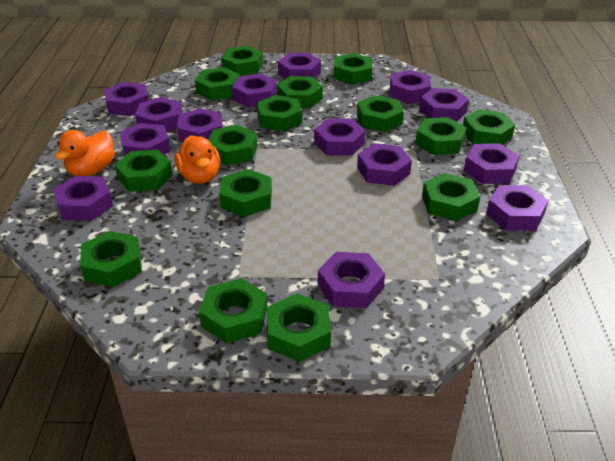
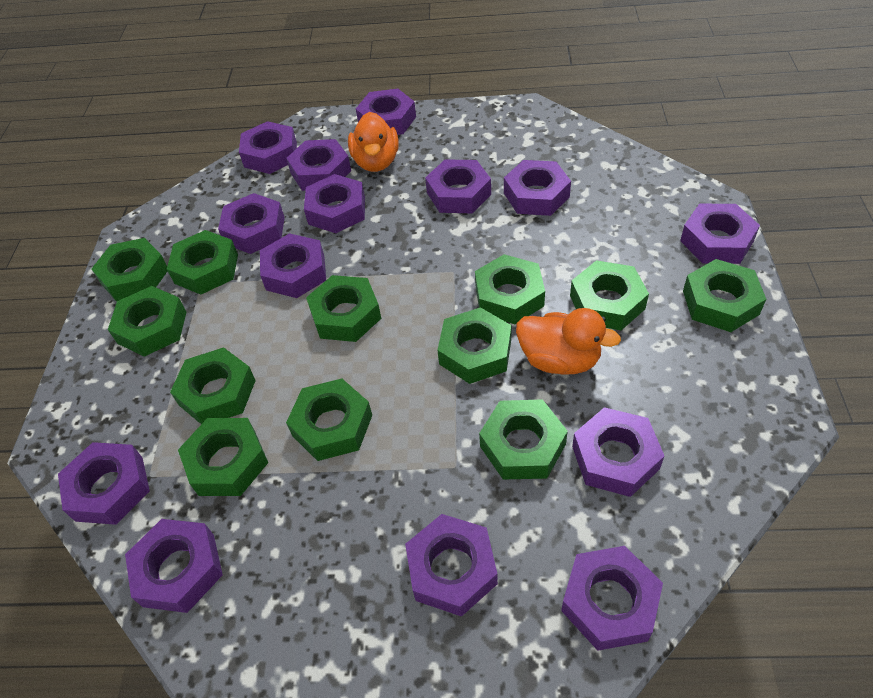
green nut: 15 -> 12

